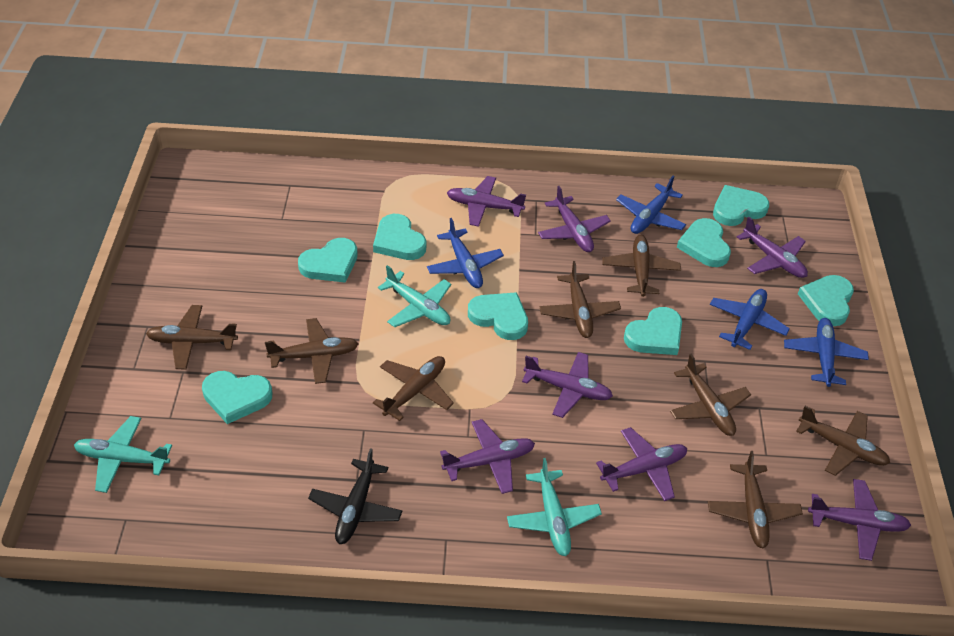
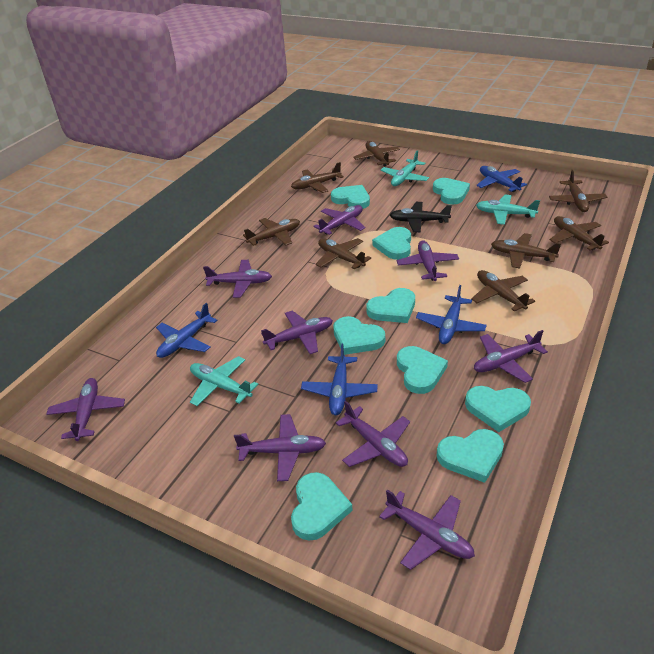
purple plane: 7 -> 9
turquoise heart: 8 -> 9

